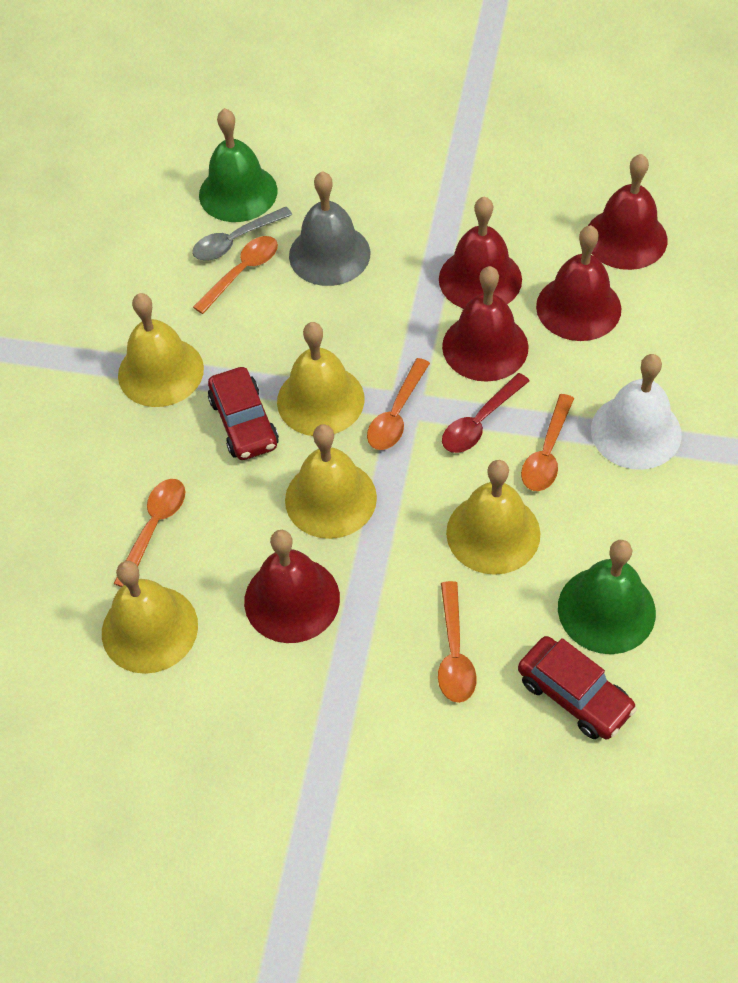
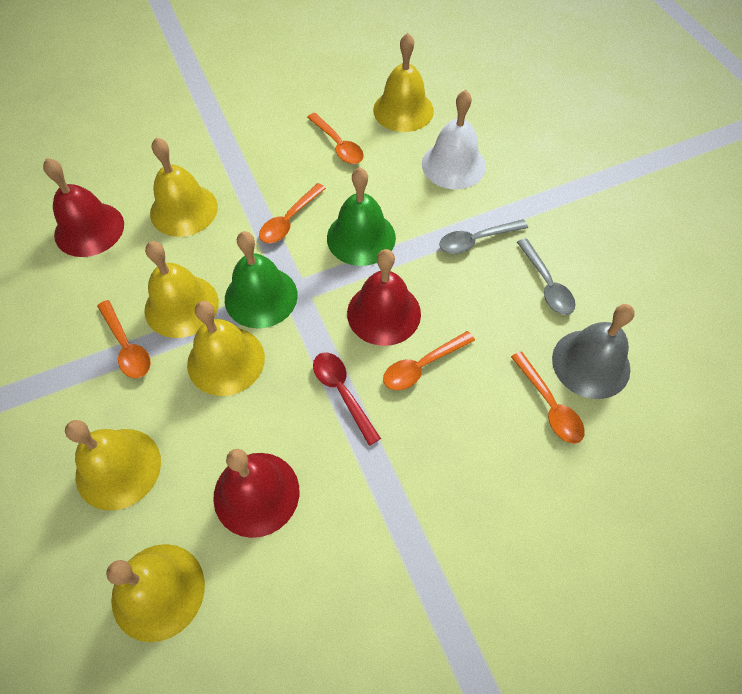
grey spoon: 1 -> 2
red bell: 5 -> 3
red car: 2 -> 0
yellow bell: 5 -> 6

